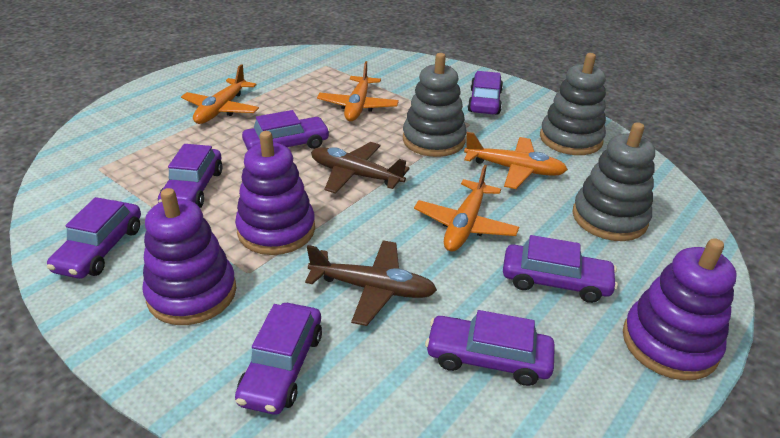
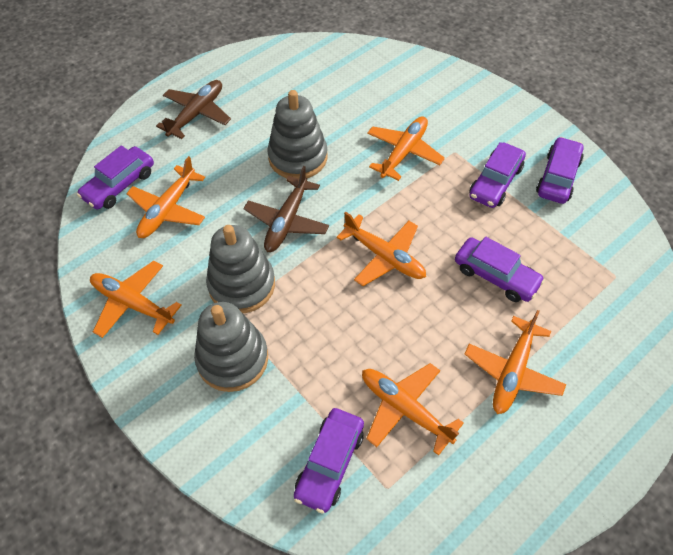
orange plane: 4 -> 6
purple car: 7 -> 5
purple stacking toy: 3 -> 0

